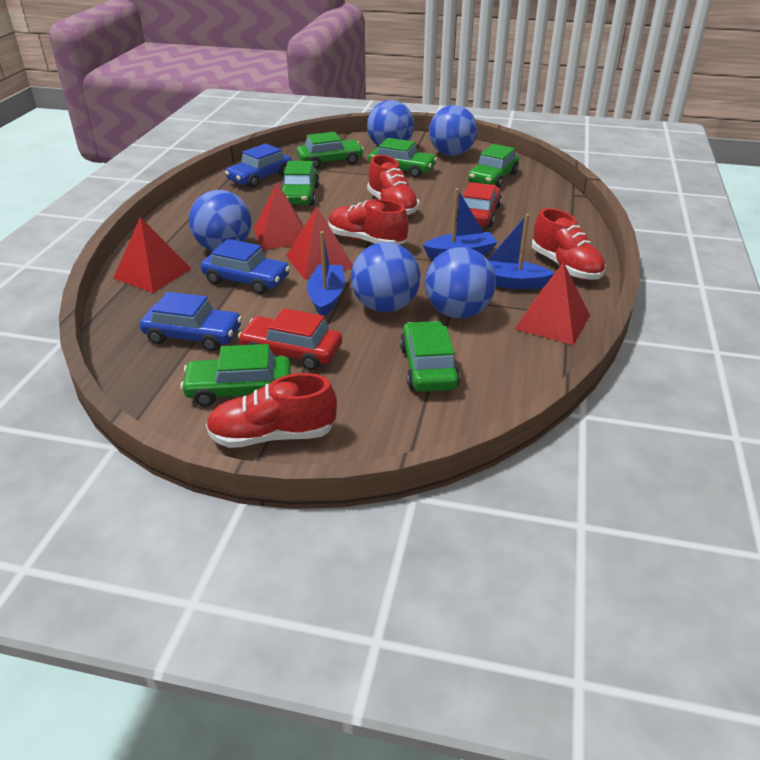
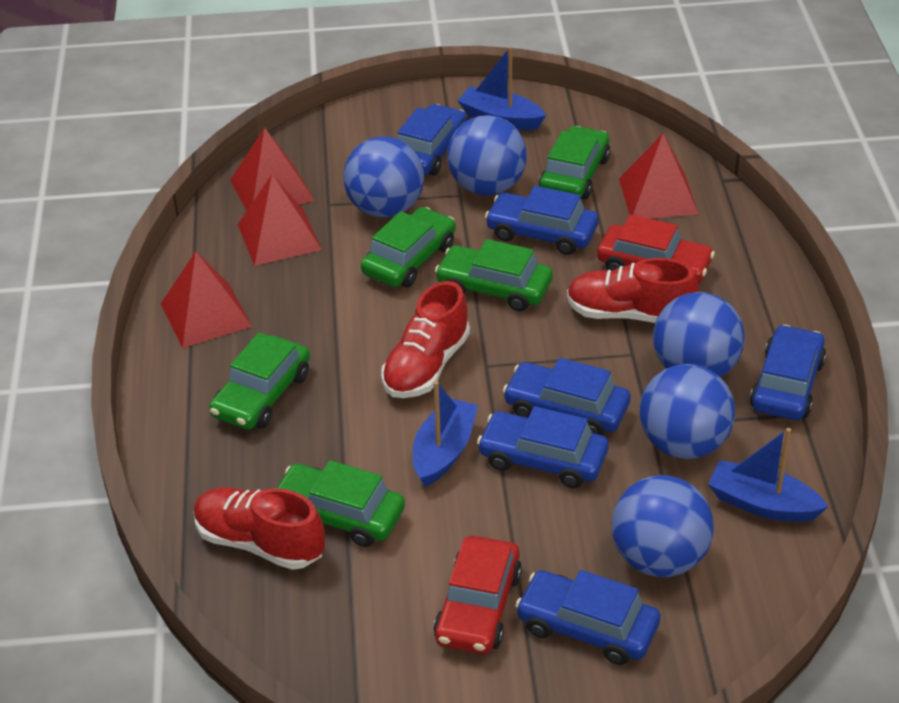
blue car: 3 -> 6
green car: 6 -> 5
red shoe: 4 -> 3

